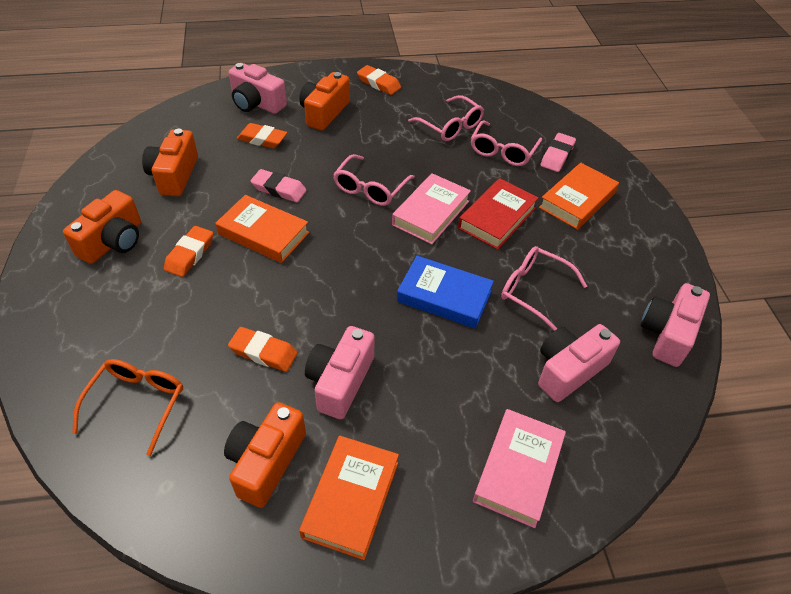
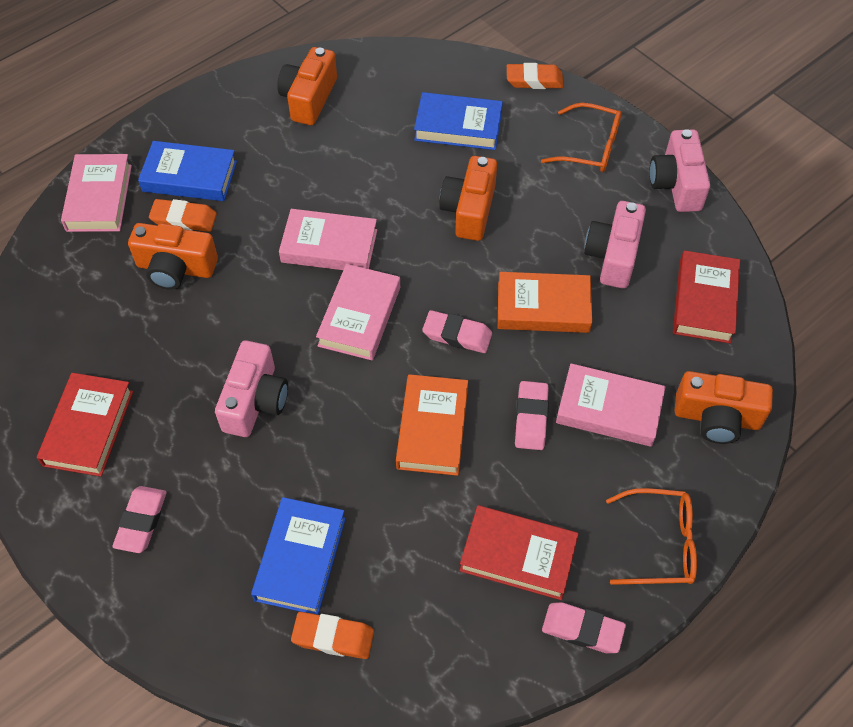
blue book: 1 -> 3
orange book: 3 -> 2
orange eraser: 4 -> 3
orange glasses: 1 -> 2
pink book: 2 -> 4
pink camera: 4 -> 3
pink eraser: 2 -> 4
pink glasses: 4 -> 0
red book: 1 -> 3

